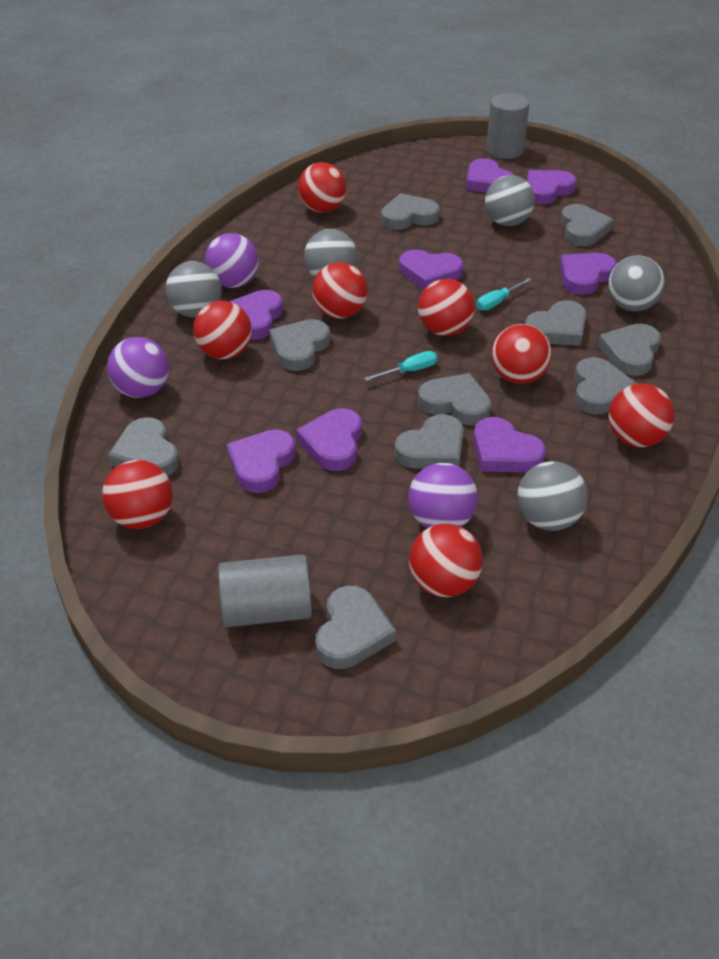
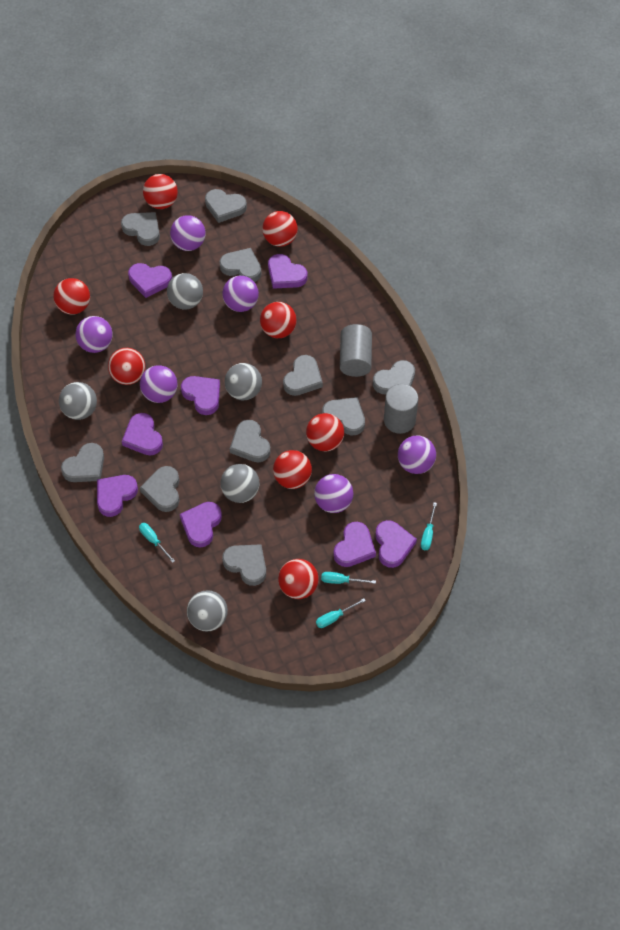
purple ball: 3 -> 6
turquoise screwdriver: 2 -> 4

